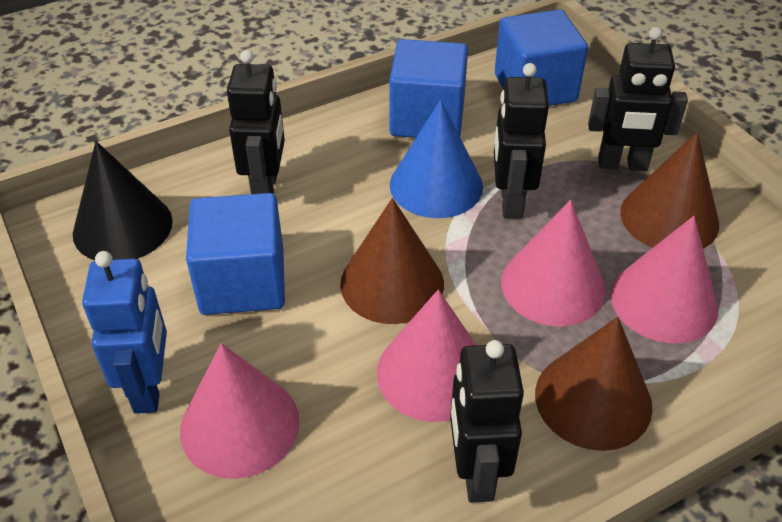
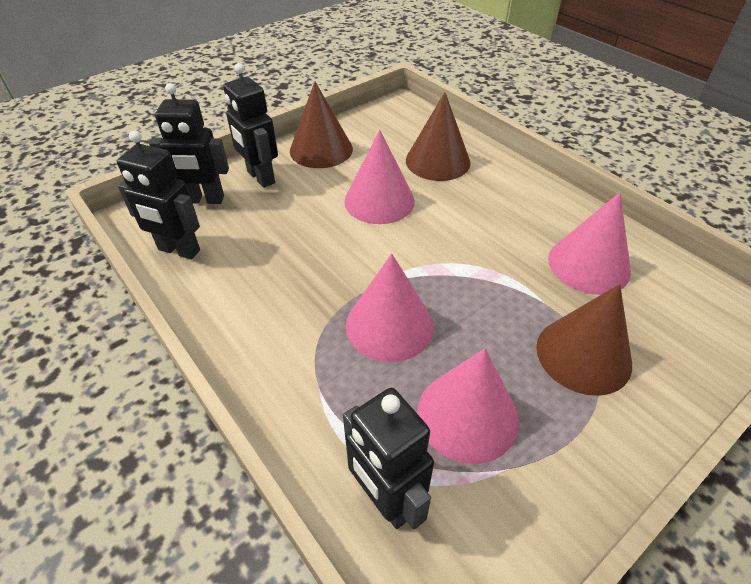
black cone: 1 -> 0
blue cone: 1 -> 0
blue cube: 3 -> 0
blue robot: 1 -> 0

